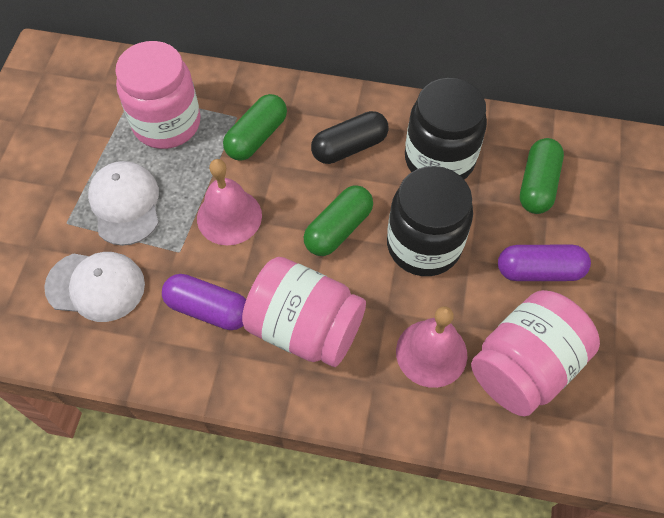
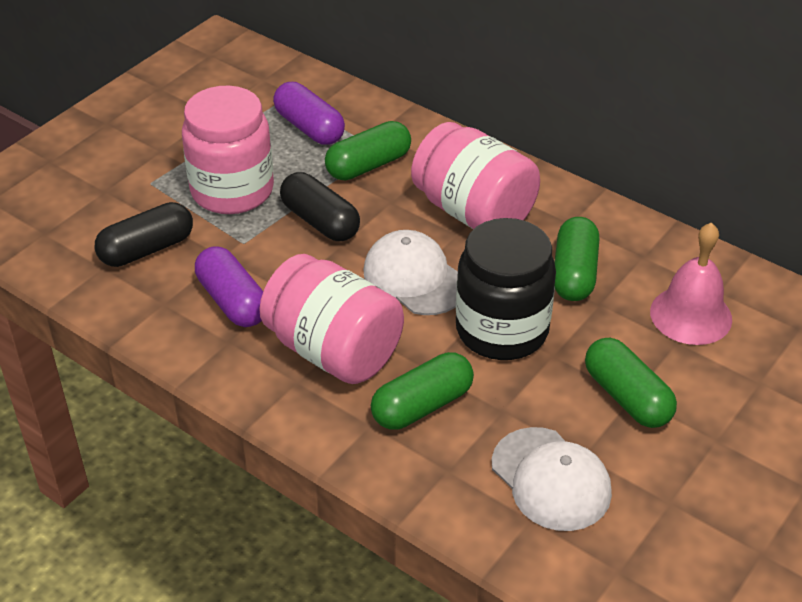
black capsule: 1 -> 2
black jar: 2 -> 1
green capsule: 3 -> 4
pink bell: 2 -> 1

